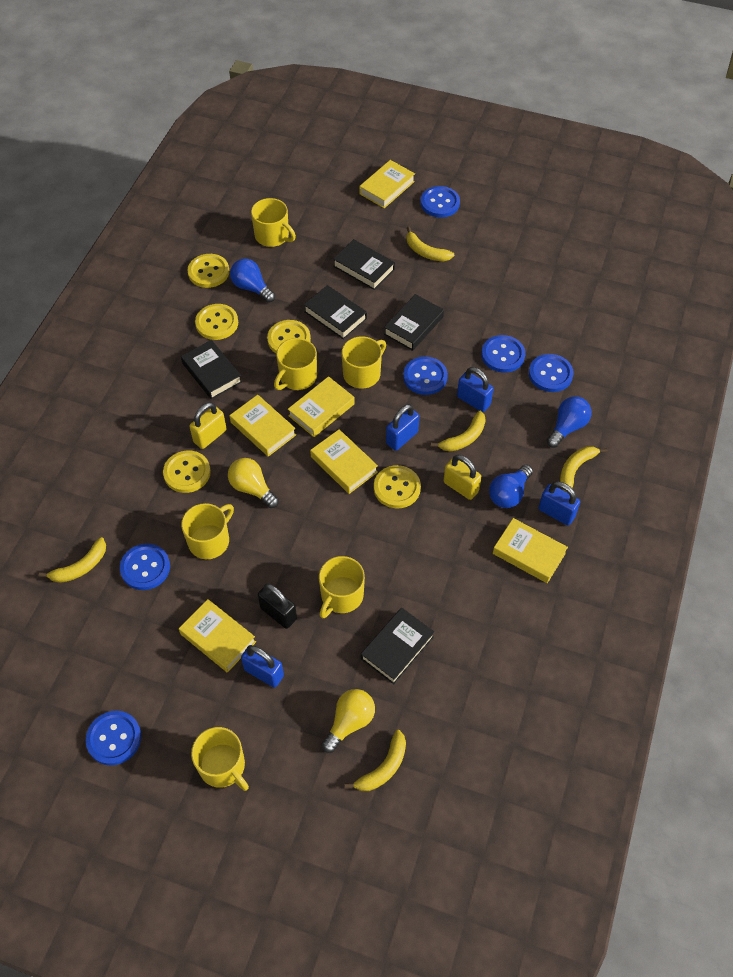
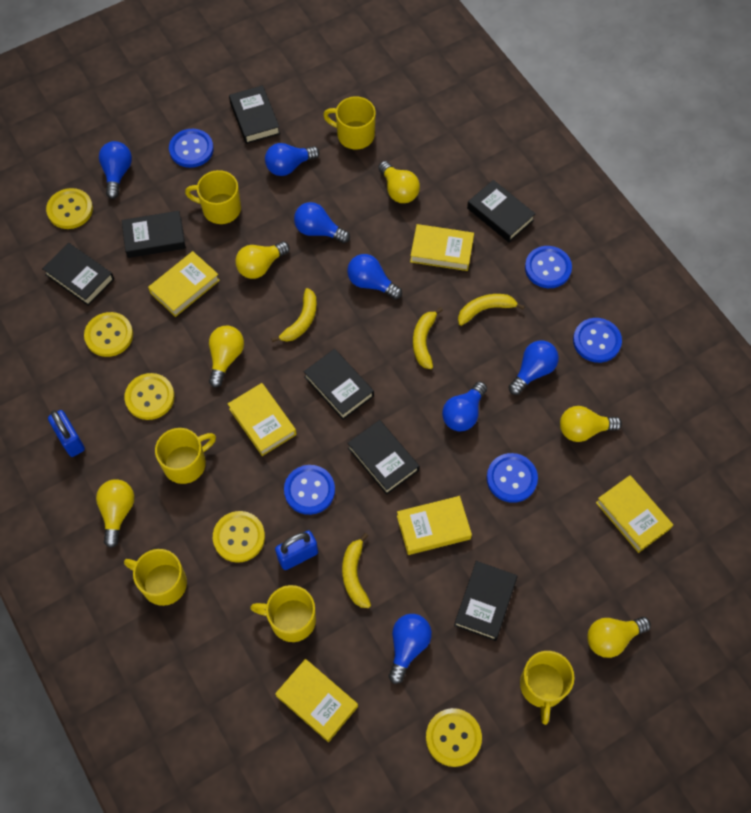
black book: 5 -> 7
black padlock: 1 -> 0
blue button: 6 -> 5
blue light bulb: 3 -> 7
blue padlock: 4 -> 2
yellow banana: 5 -> 4
yellow light bulb: 2 -> 6
yellow padlock: 2 -> 0

